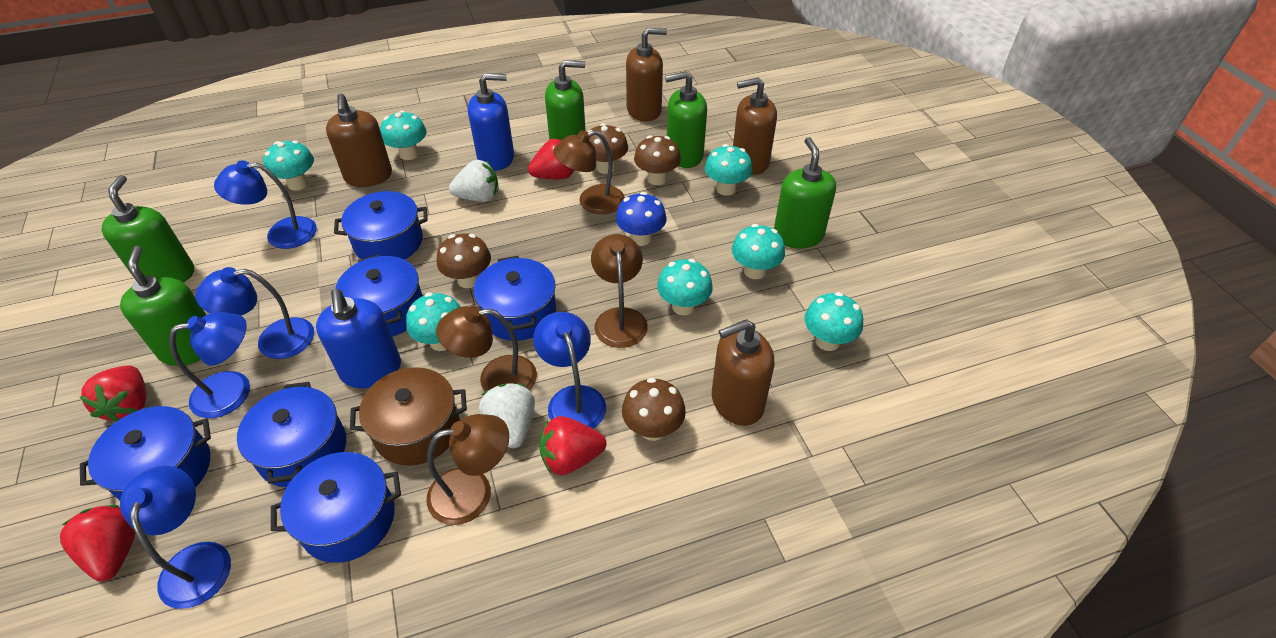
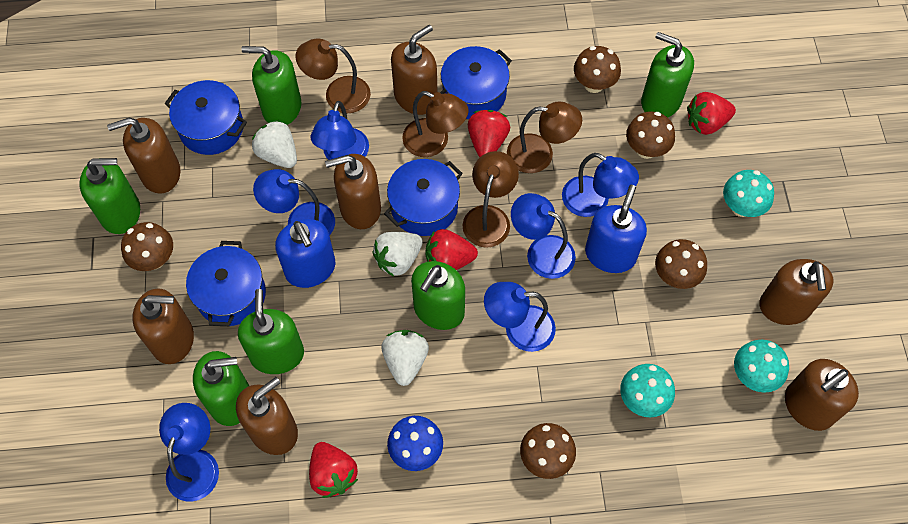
blue lamp: 5 -> 6
blue pot: 6 -> 4
brown mushroom: 4 -> 5
brown pot: 1 -> 0
brown soap dispenser: 4 -> 7
green soap dispenser: 5 -> 6
turquoise mushroom: 7 -> 3
white strawberry: 2 -> 3

